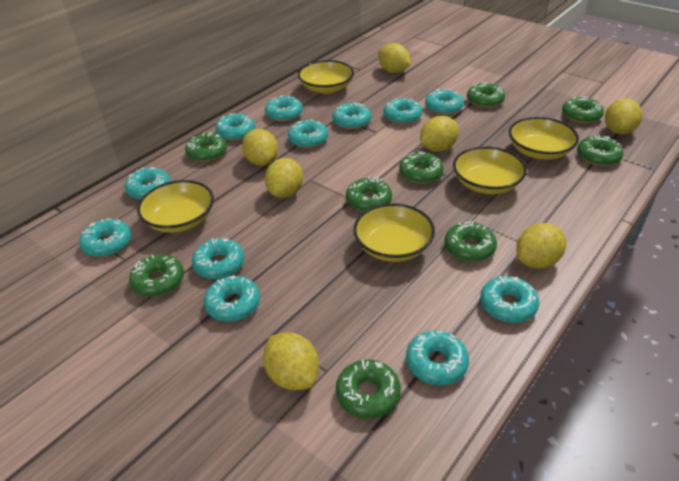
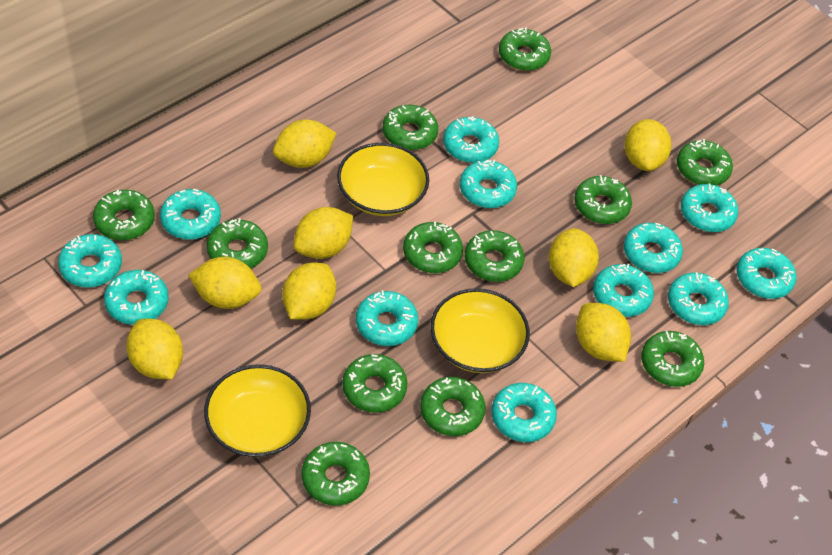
green donut: 9 -> 12
yellow bowl: 5 -> 3
yellow lemon: 7 -> 8

